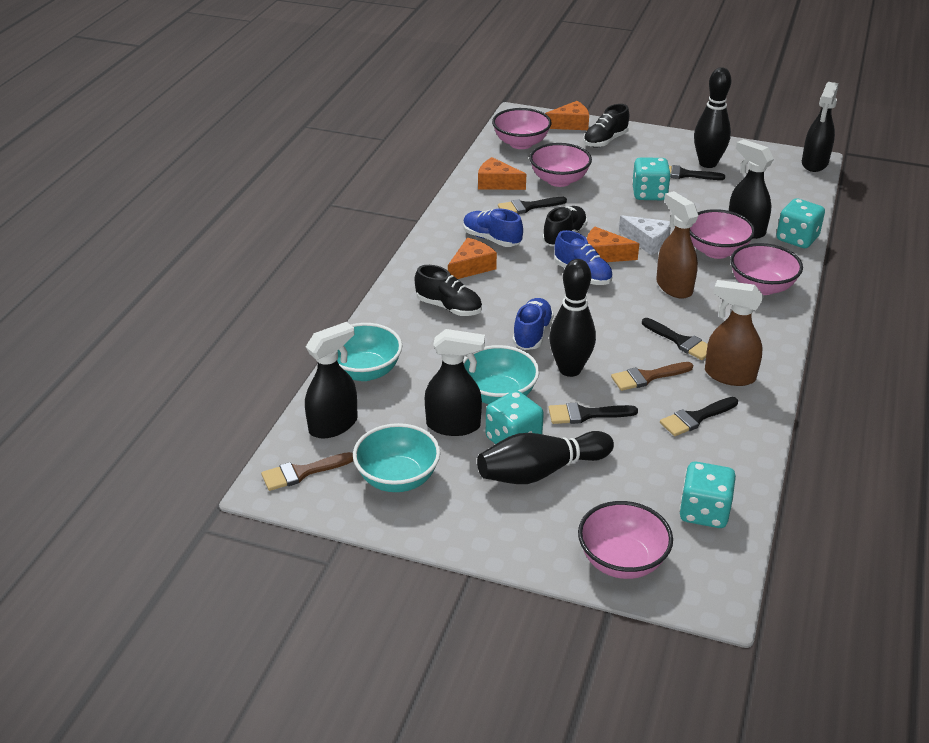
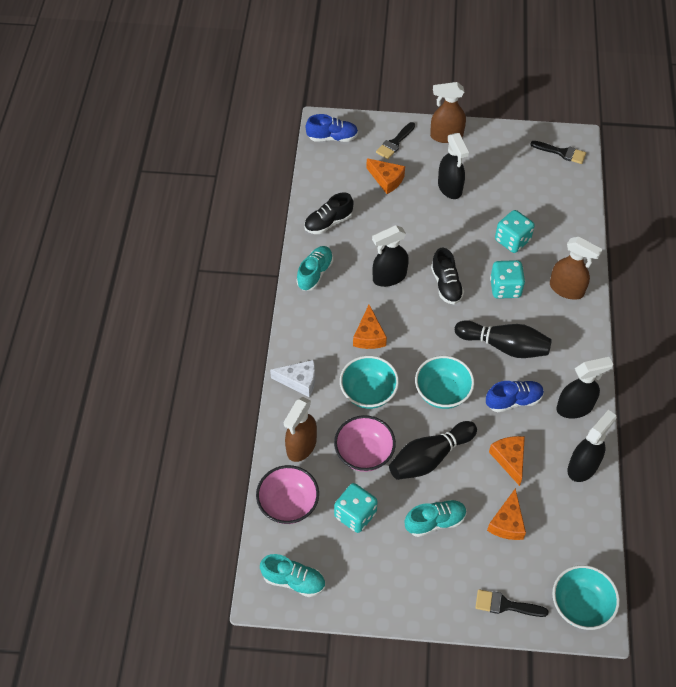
black bowling pin: 3 -> 2
black brush: 5 -> 3
black shoe: 3 -> 2
blue shoe: 3 -> 2
brown brush: 2 -> 0
brown spray bottle: 2 -> 3
pink bowl: 5 -> 2
turquoise dice: 4 -> 3
turquoise shoe: 0 -> 3

